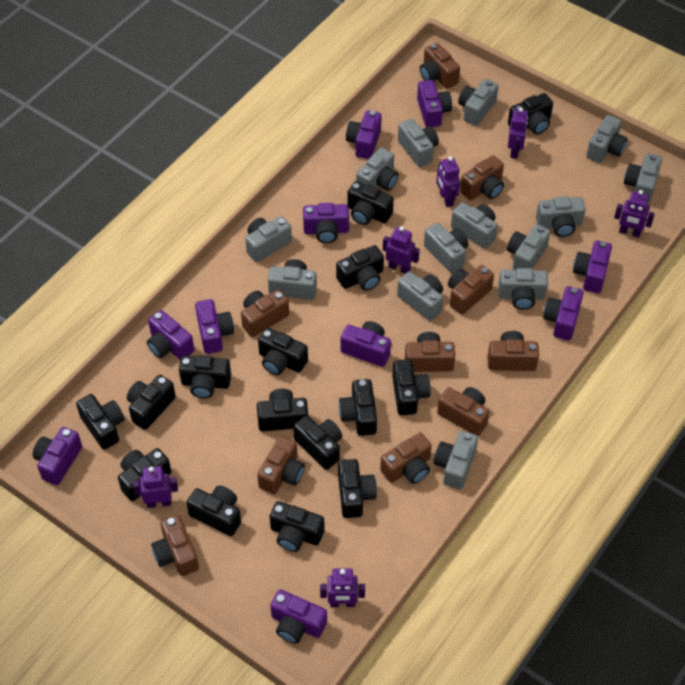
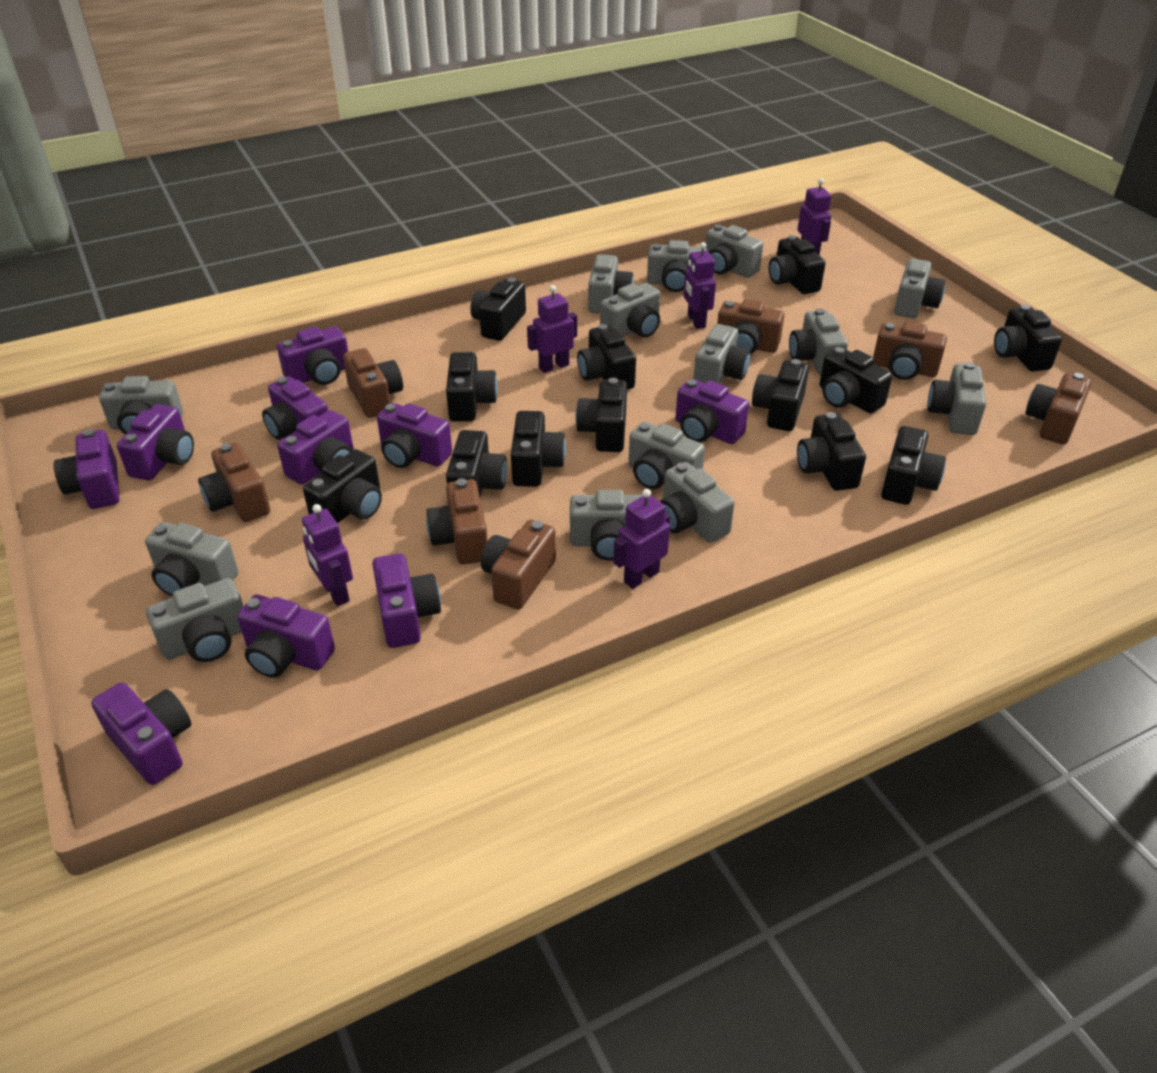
black camera: 15 -> 13
brown camera: 10 -> 7
purple robot: 6 -> 5

